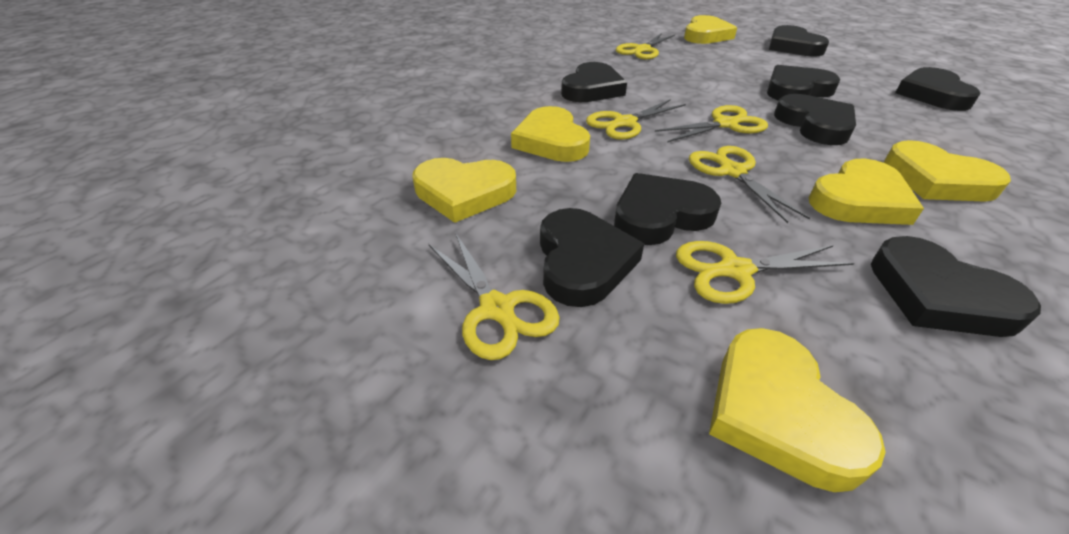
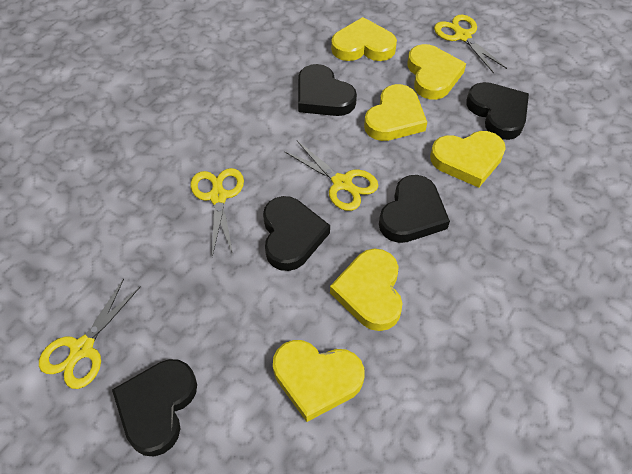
black heart: 8 -> 5
yellow scissors: 6 -> 4

